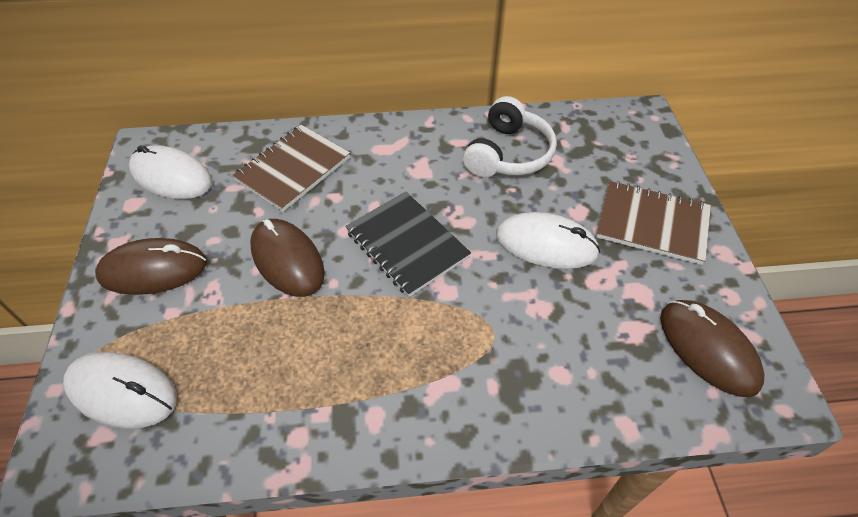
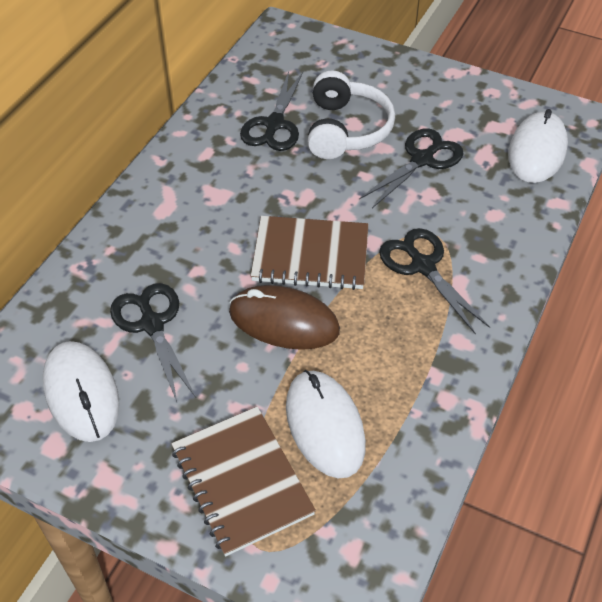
black notebook: 1 -> 0
black scissors: 0 -> 4
brown mouse: 3 -> 1

